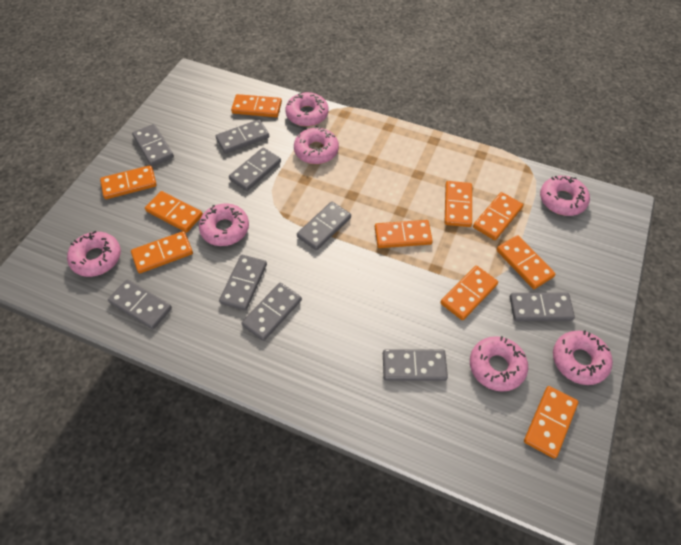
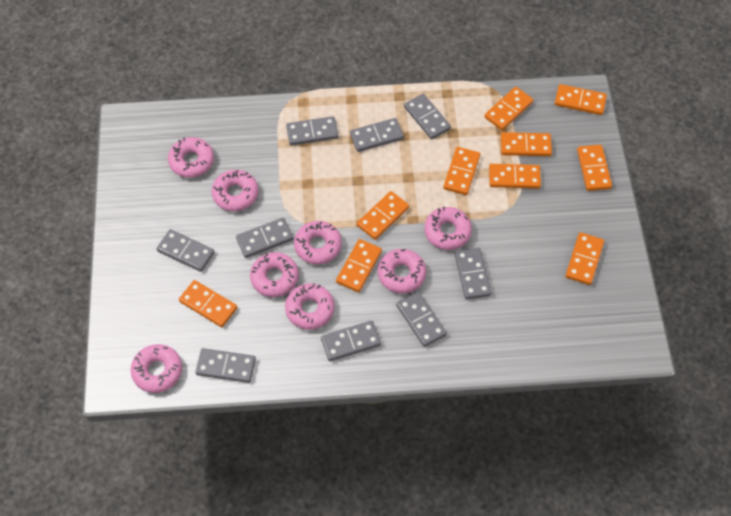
pink donut: 7 -> 8

